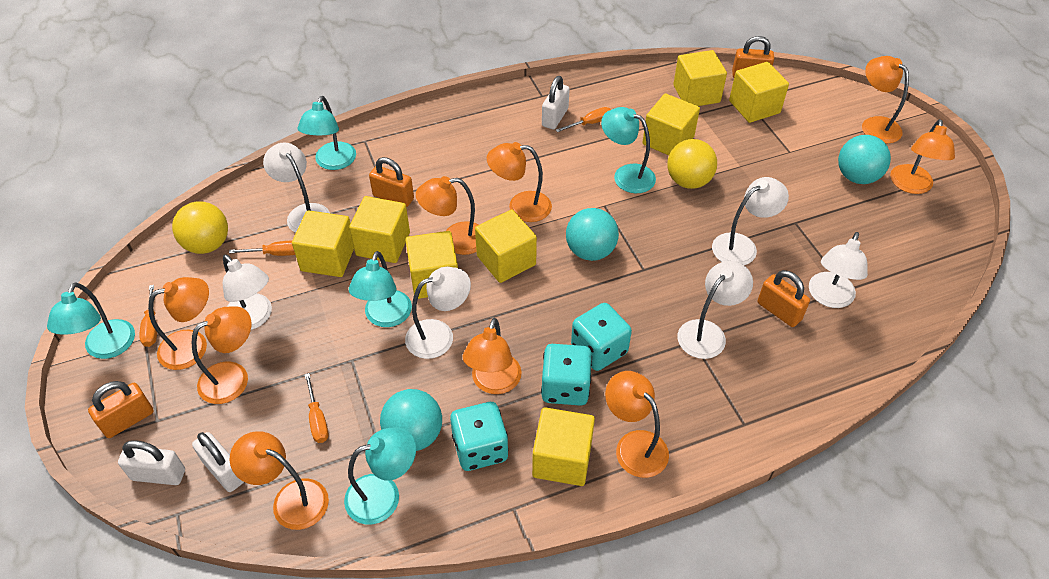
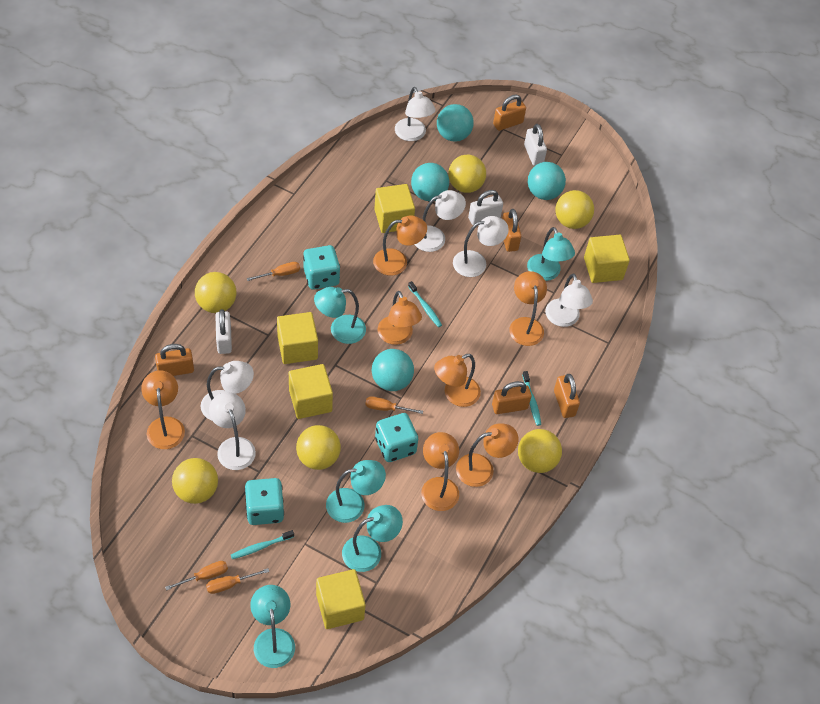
orange lamp: 9 -> 7
orange padlock: 4 -> 5
turquoise ball: 3 -> 4
turquoise toothbrush: 0 -> 3
yellow ball: 2 -> 6
yellow cube: 8 -> 5

